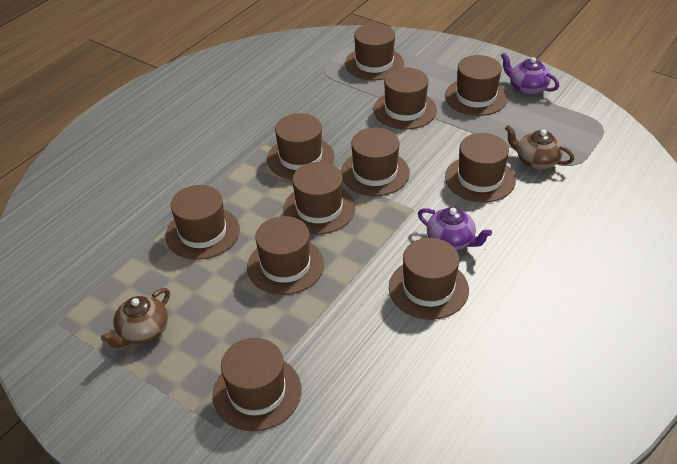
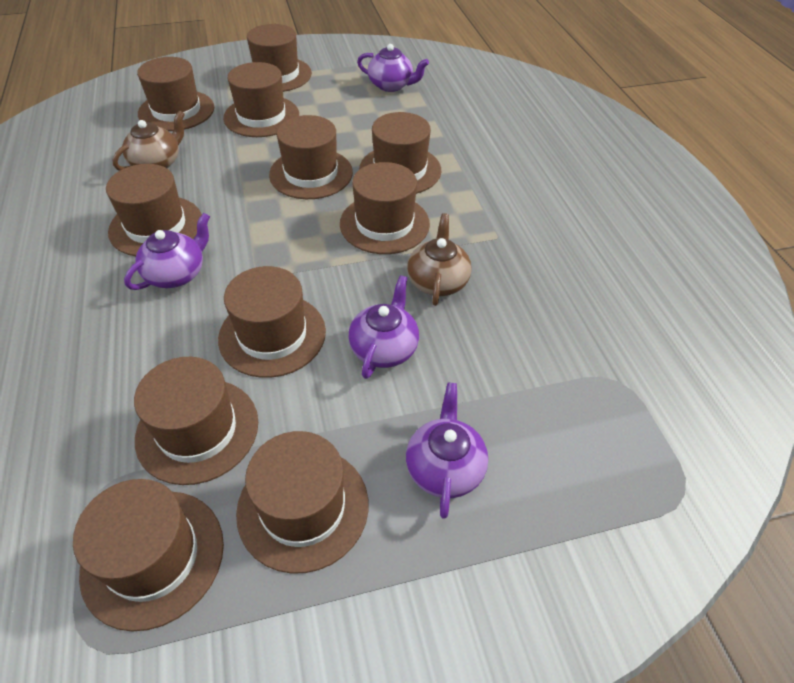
purple teapot: 2 -> 4

